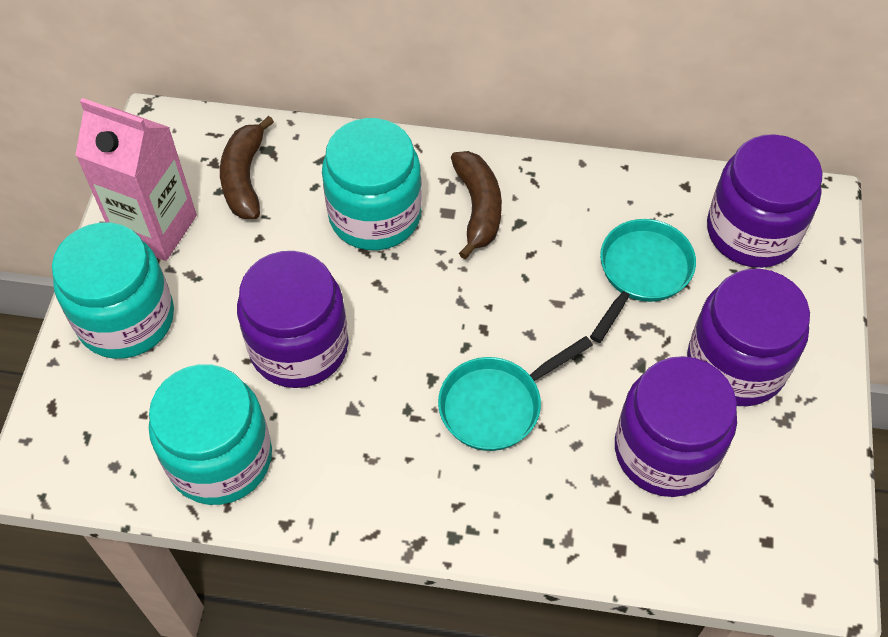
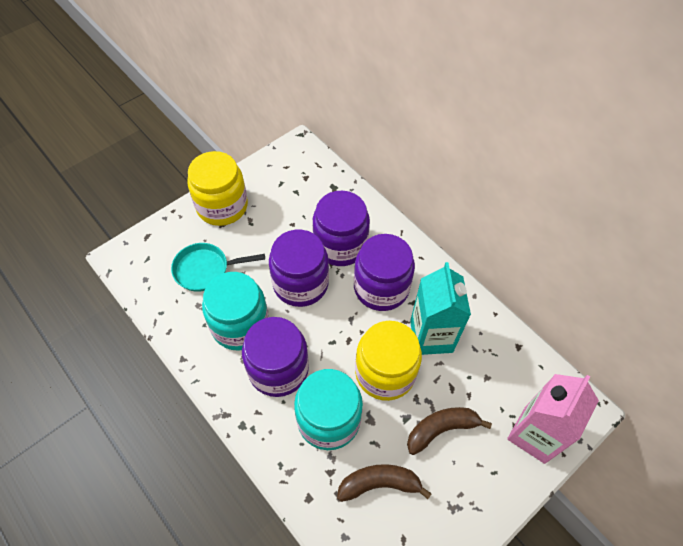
turquoise carton: 0 -> 1
turquoise jar: 3 -> 2
turquoise pan: 2 -> 1
yellow jar: 0 -> 2

